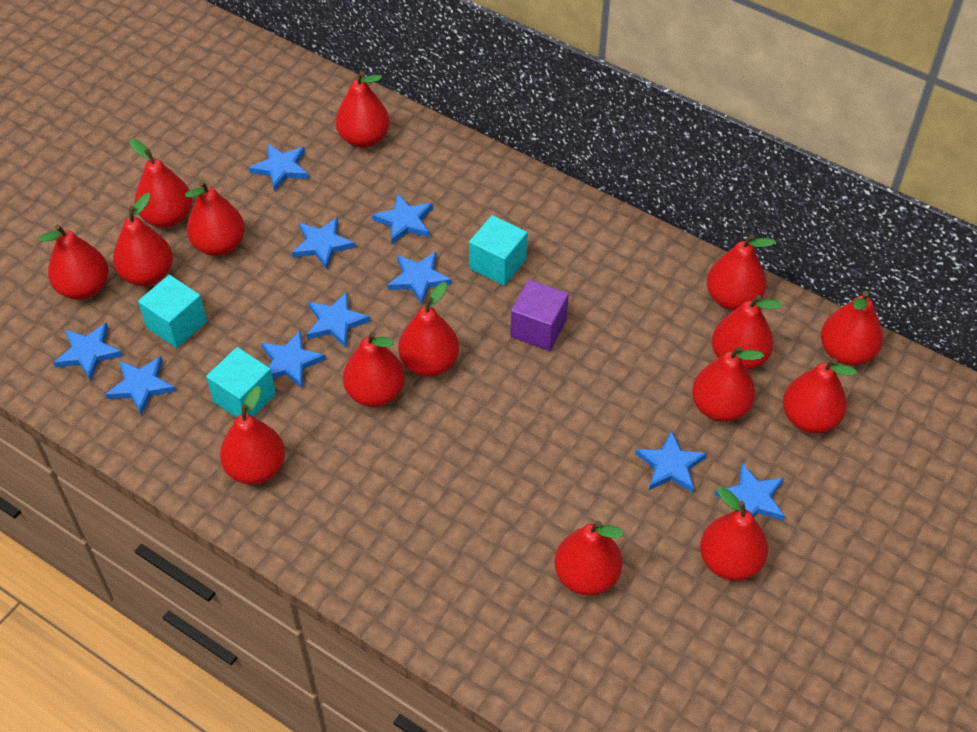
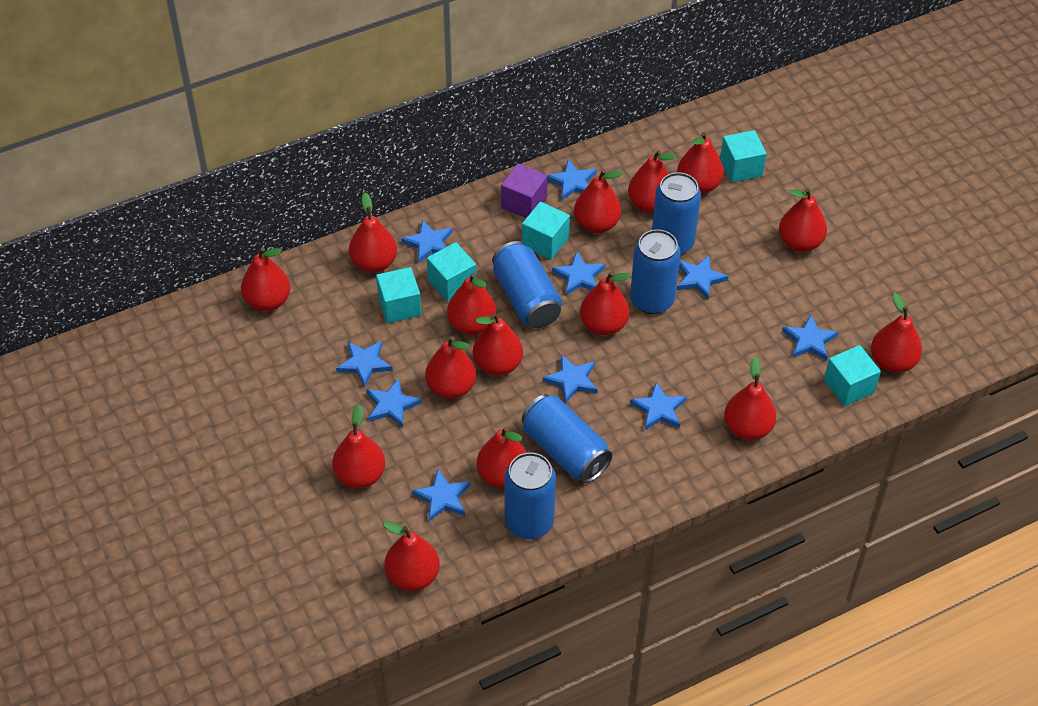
blue can: 0 -> 5
turquoise cube: 3 -> 5

